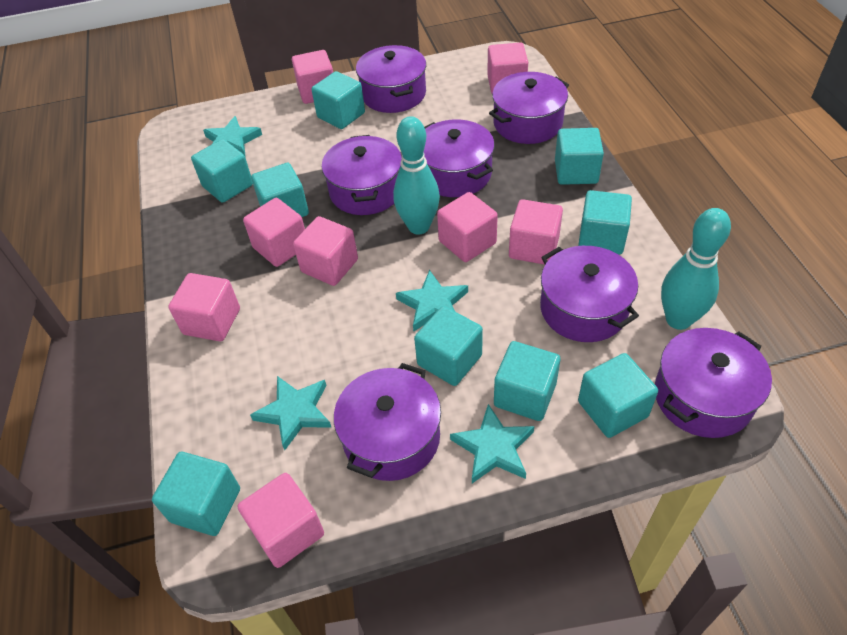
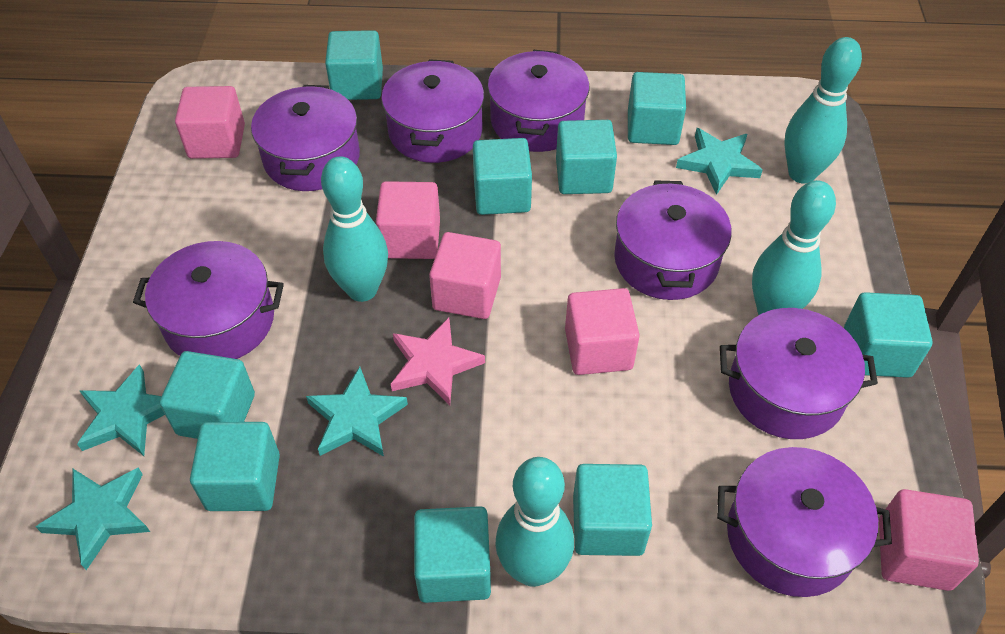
pink cube: 8 -> 5
pink star: 0 -> 1
turquoise bowling pin: 2 -> 4

